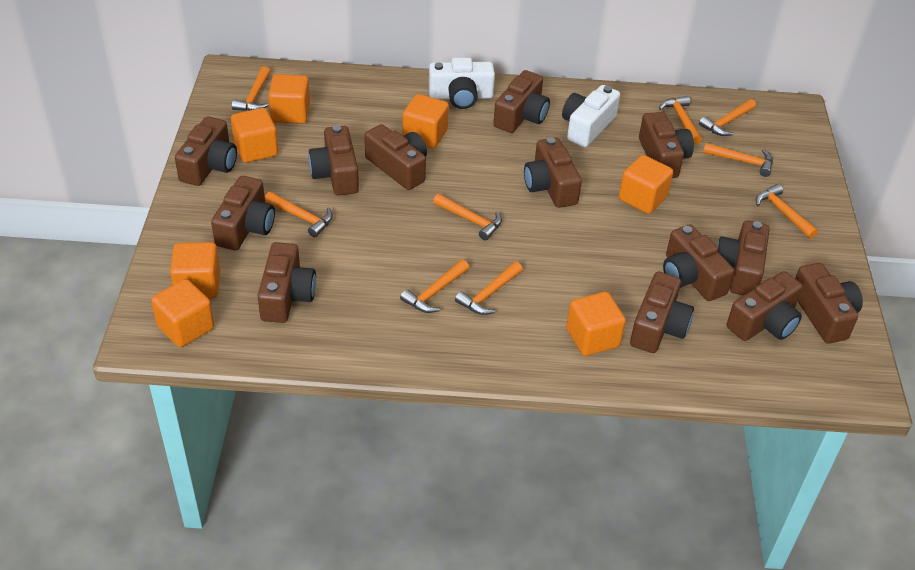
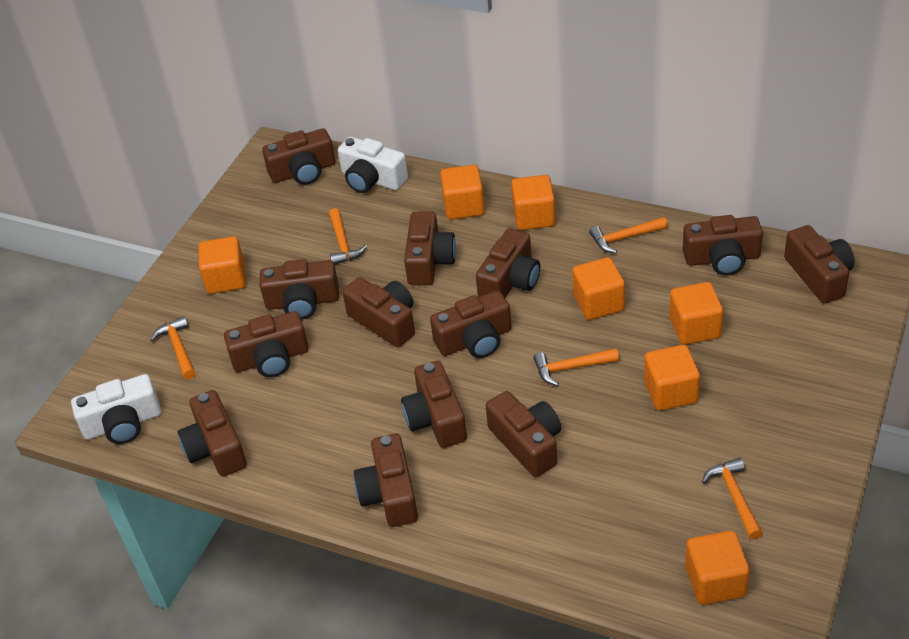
orange hammer: 9 -> 5

